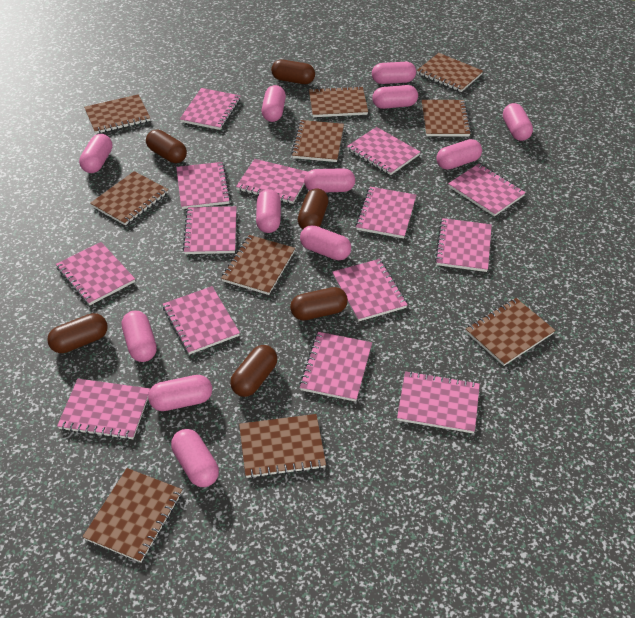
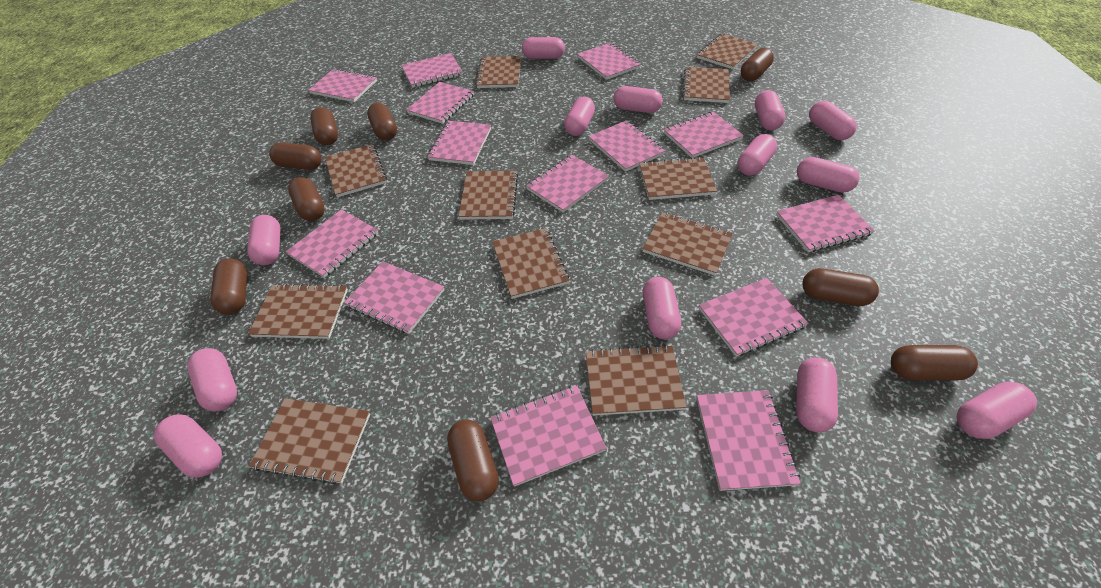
brown capsule: 6 -> 9
brown notebook: 10 -> 11
pink capsule: 12 -> 13

